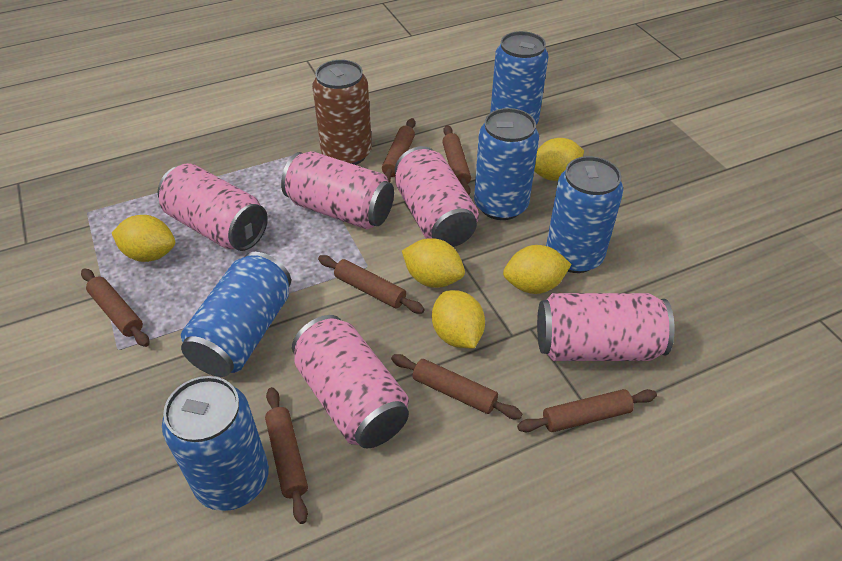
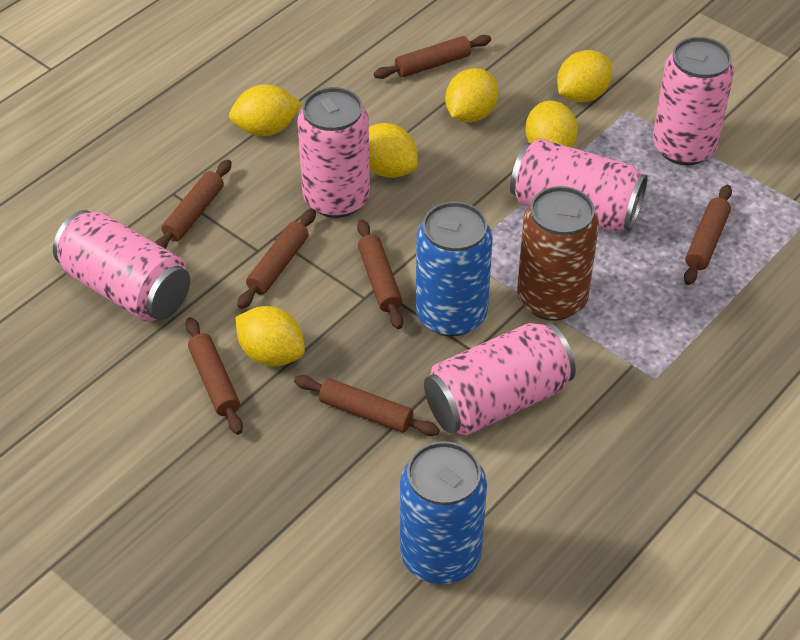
blue can: 5 -> 2
yellow lemon: 5 -> 6

